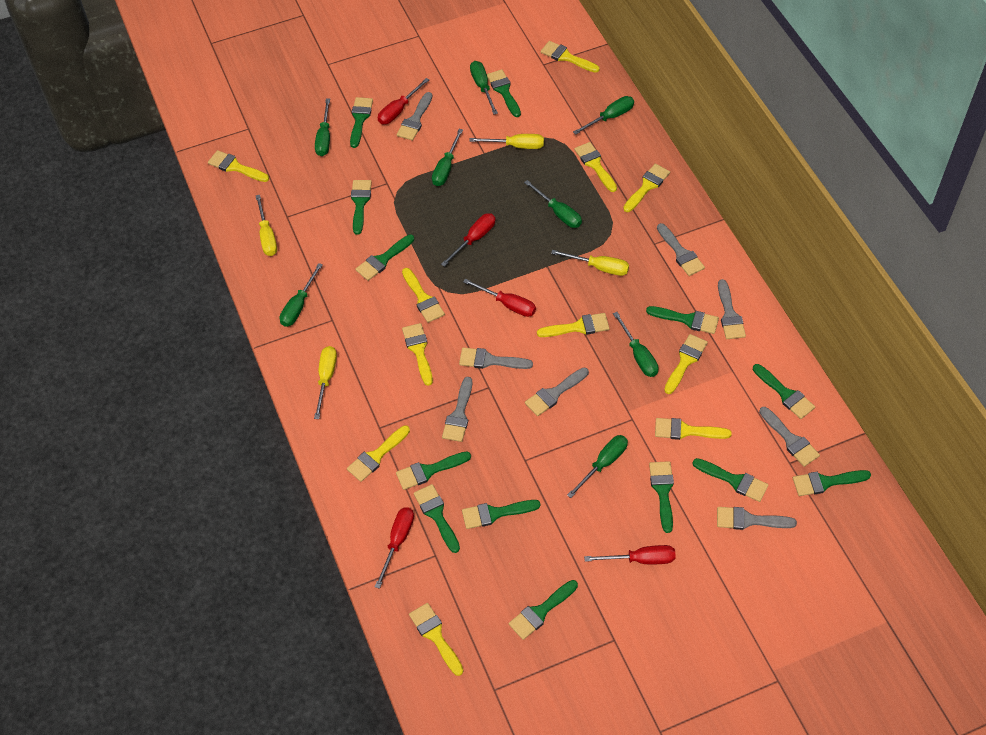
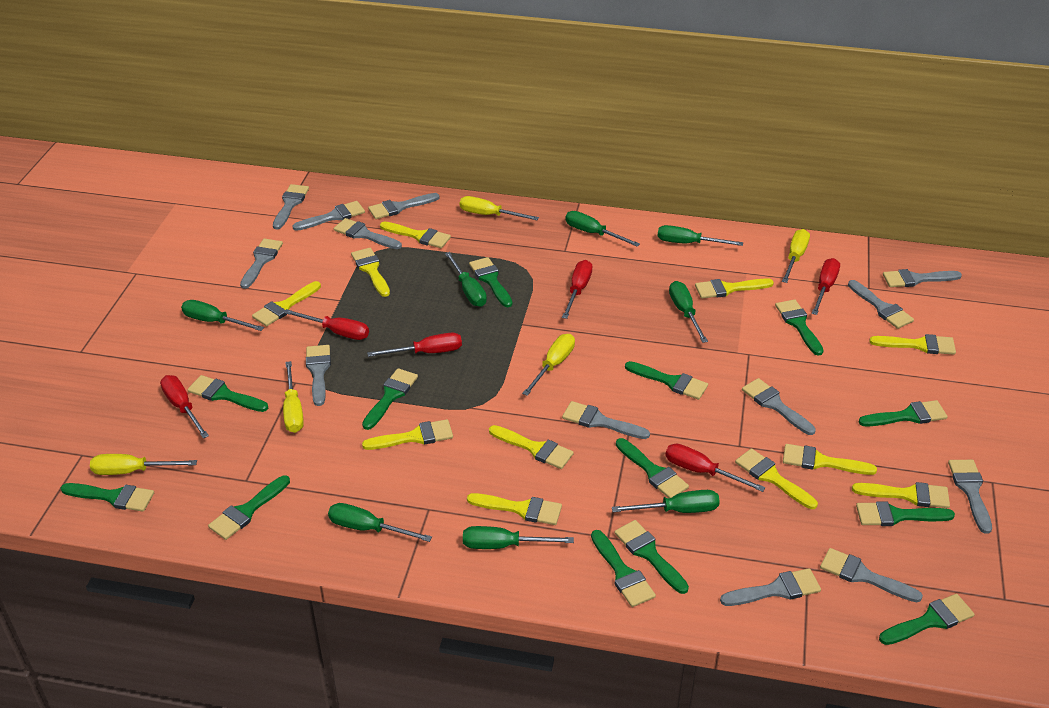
grey brush: 8 -> 13
red screwdriver: 5 -> 6
yellow screwdriver: 4 -> 5

